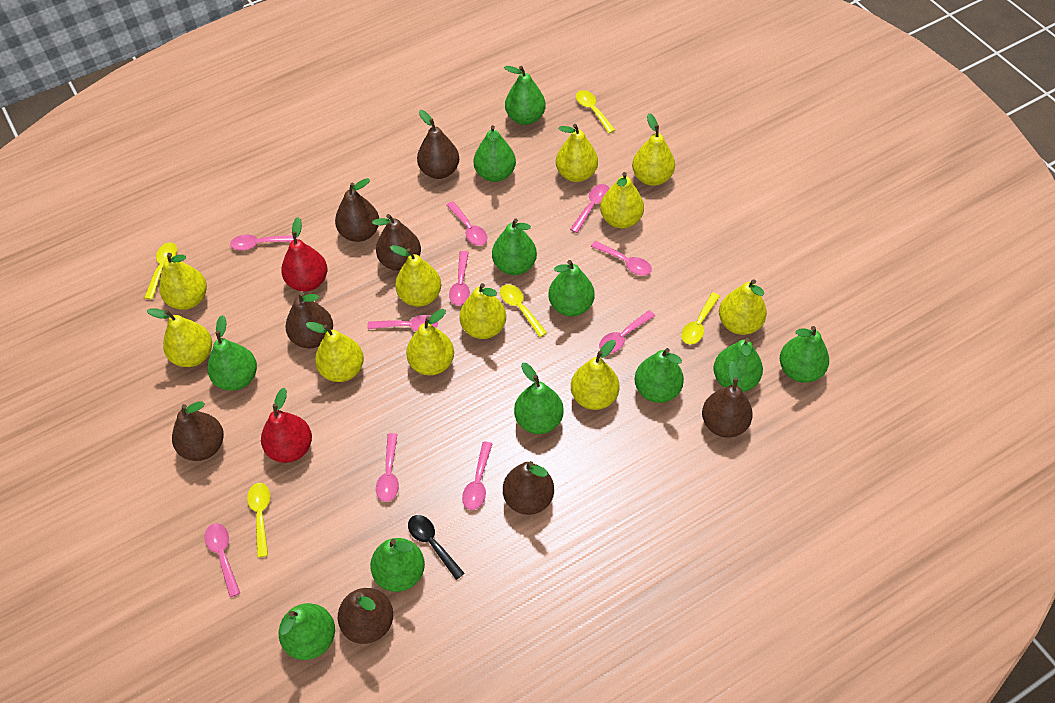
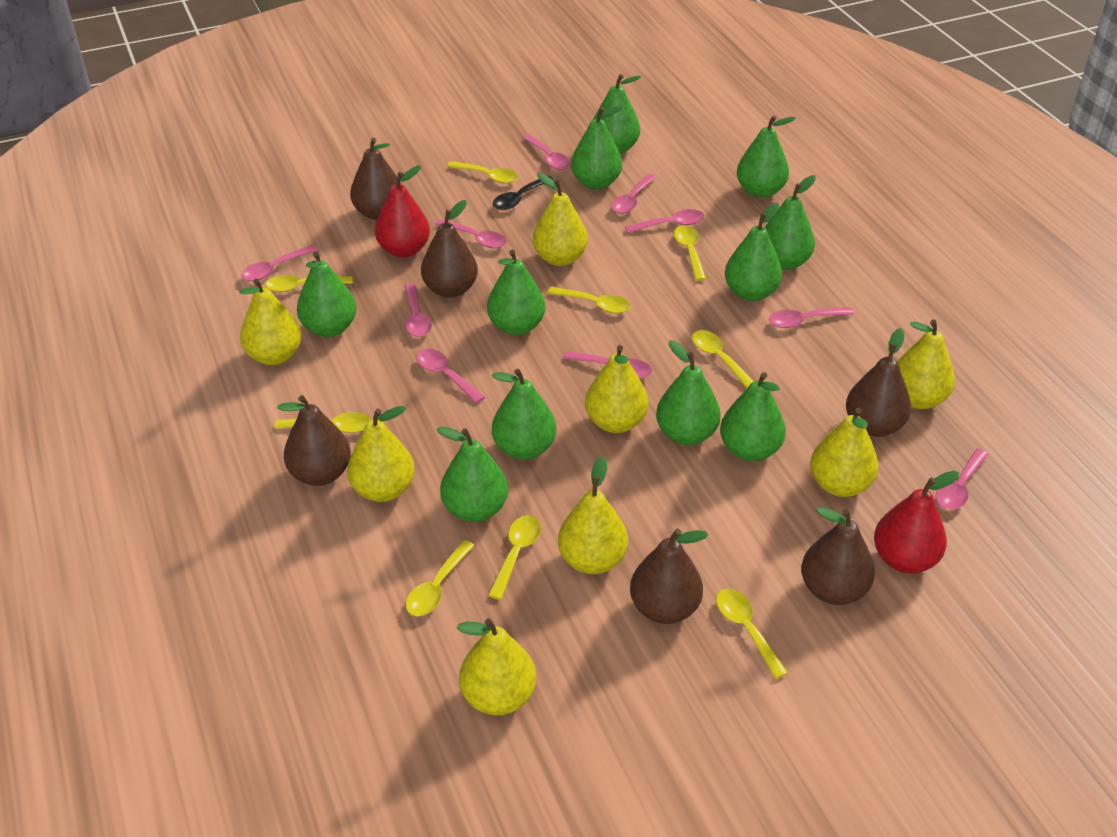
brown pear: 8 -> 6
yellow pear: 11 -> 8
yellow spoon: 5 -> 9

